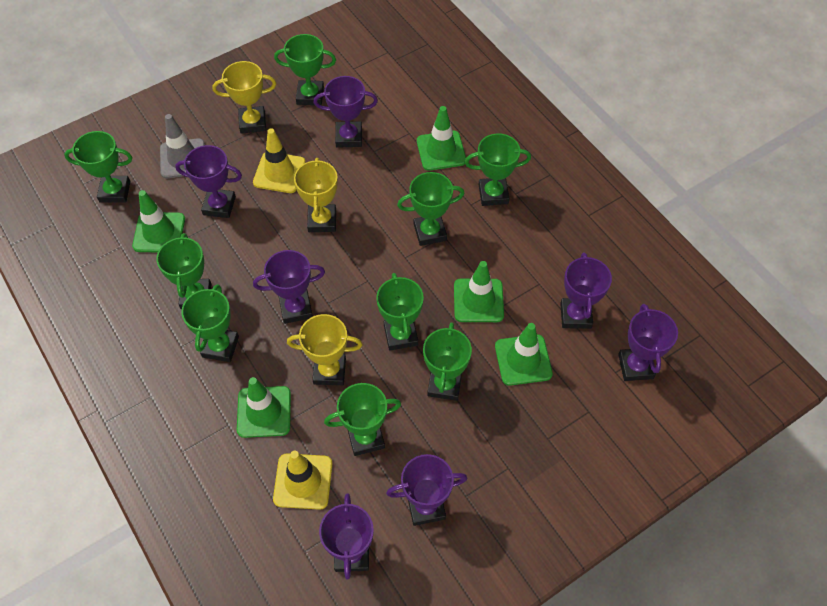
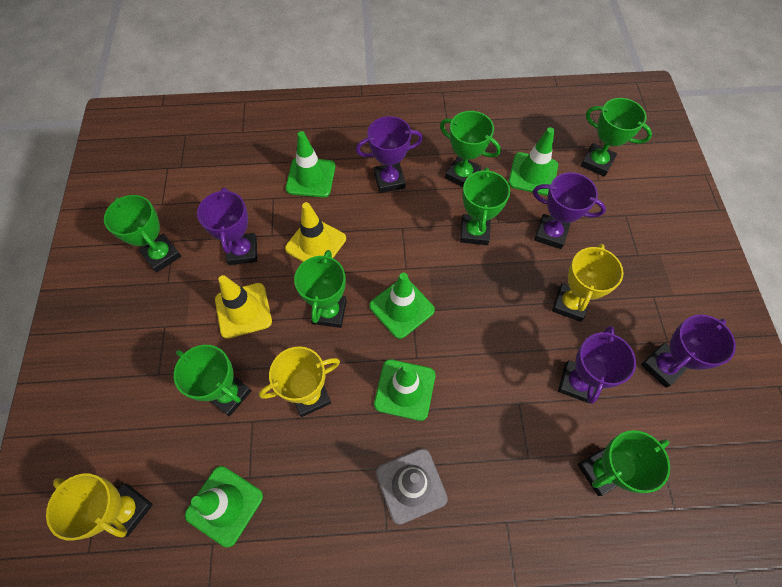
green trophy: 9 -> 7
purple trophy: 7 -> 5

